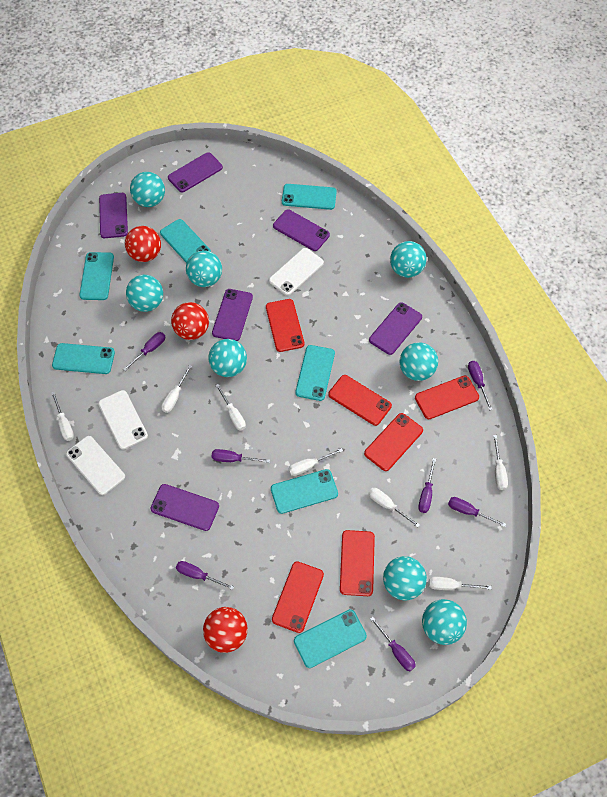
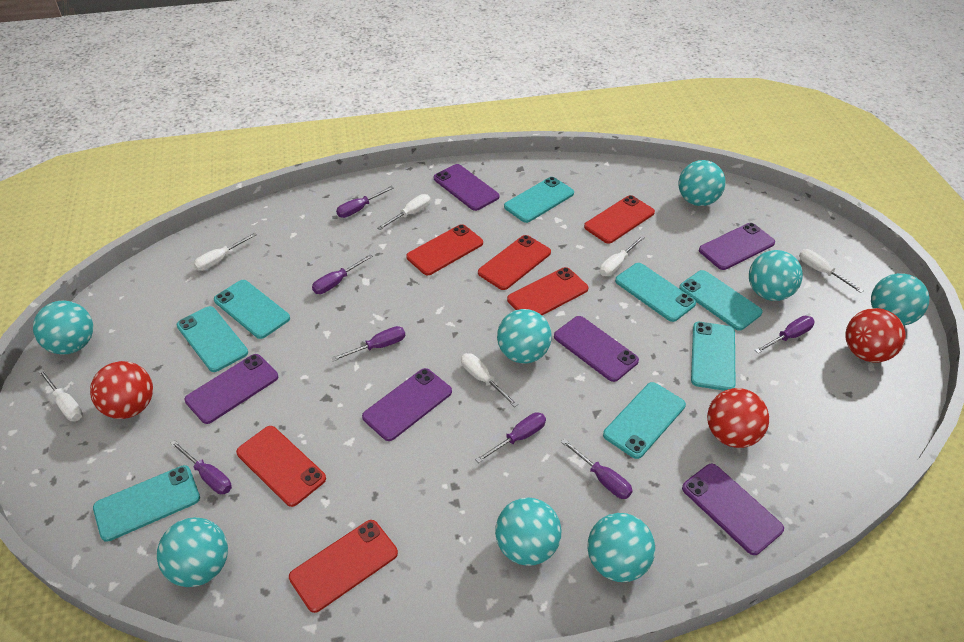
turquoise phone: 7 -> 8
white phone: 3 -> 0
white screwdriver: 7 -> 6

